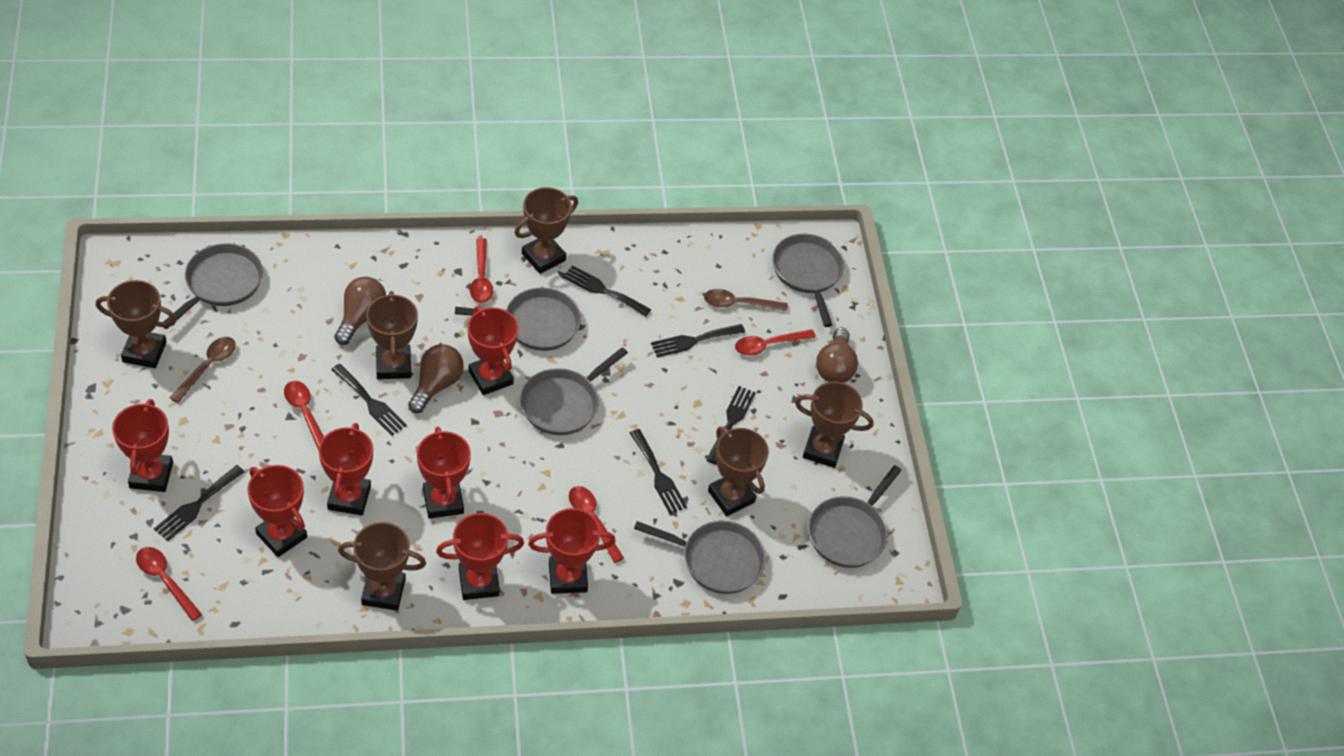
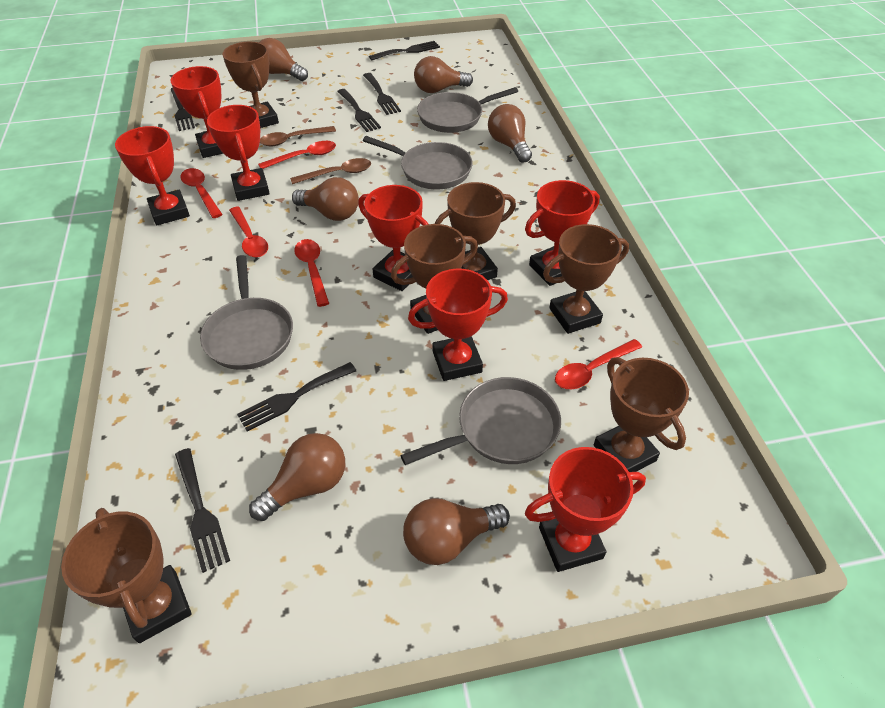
brown light bulb: 3 -> 6
grey pan: 6 -> 4

